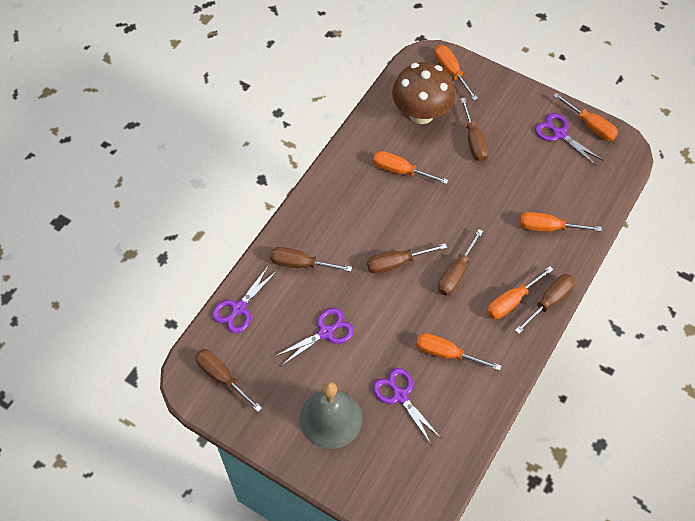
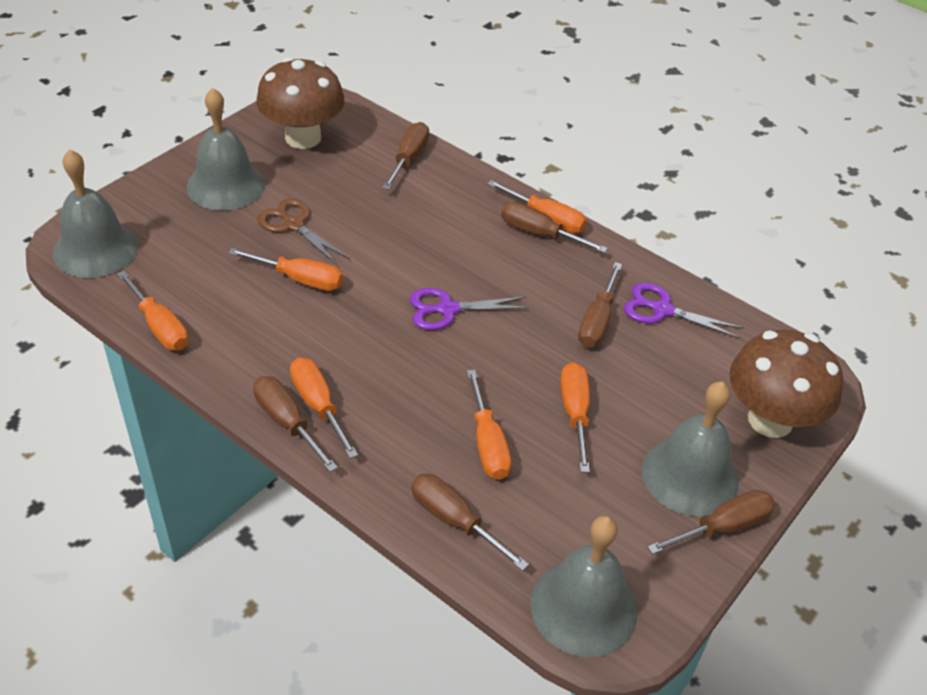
brown mushroom: 1 -> 2
brown scissors: 0 -> 1
grey bell: 1 -> 4
purple scissors: 4 -> 2

